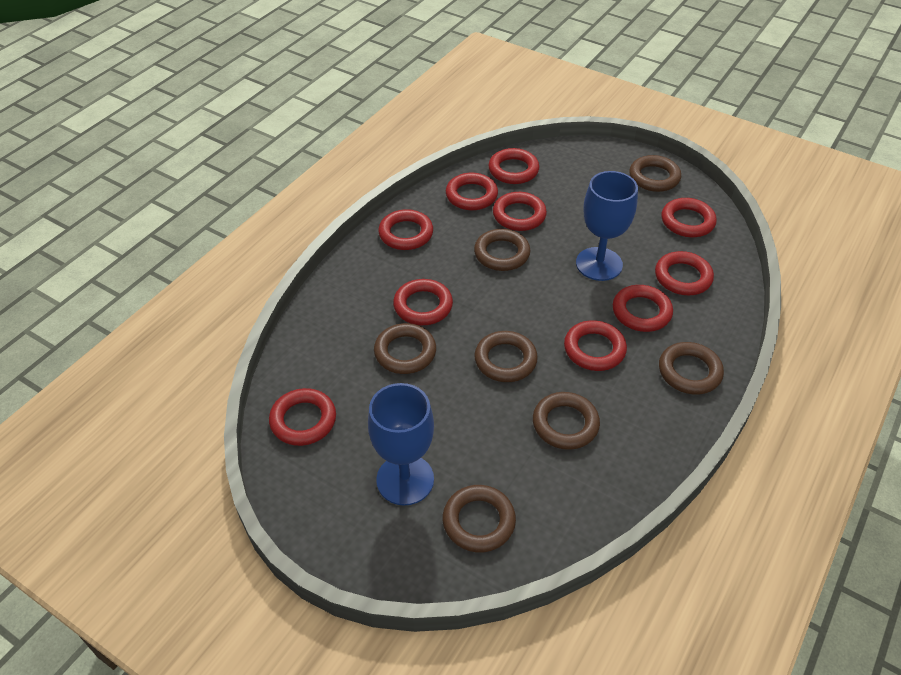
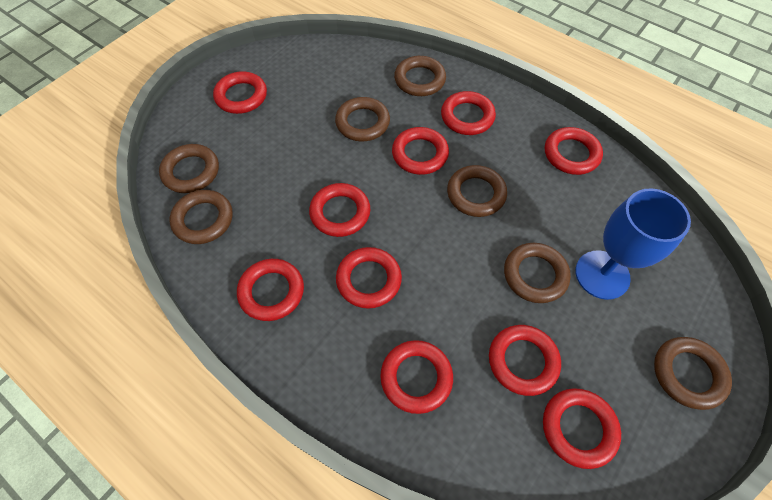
blue goblet: 2 -> 1

